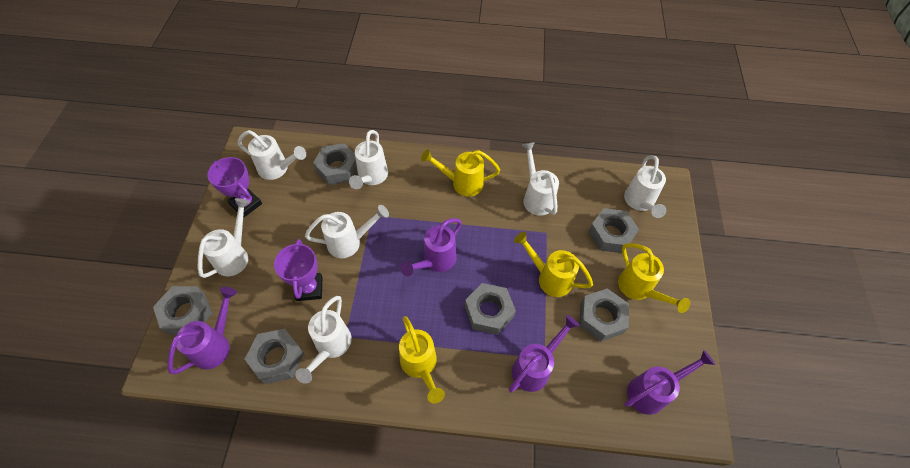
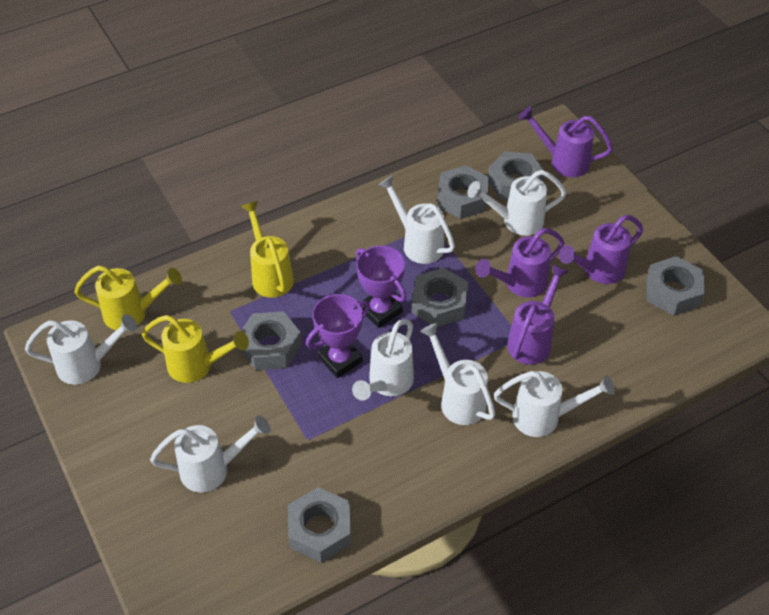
yellow watering can: 4 -> 3

